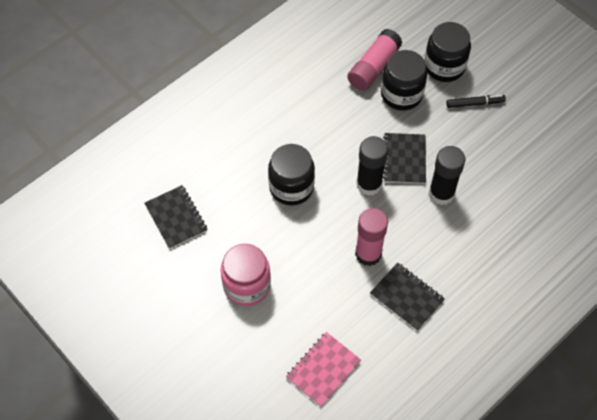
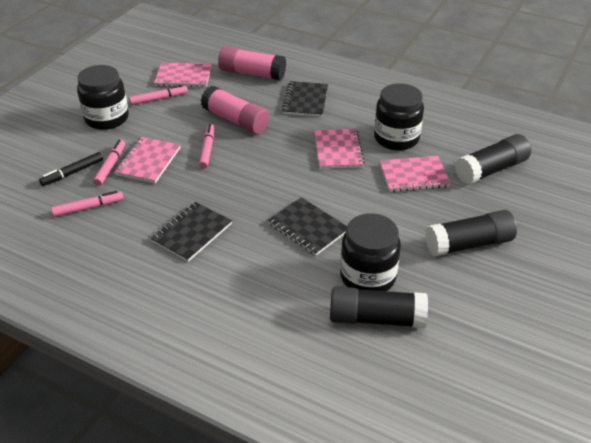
black glue stick: 2 -> 3
pink jar: 1 -> 0
pink marker: 0 -> 4
pink notebook: 1 -> 4

